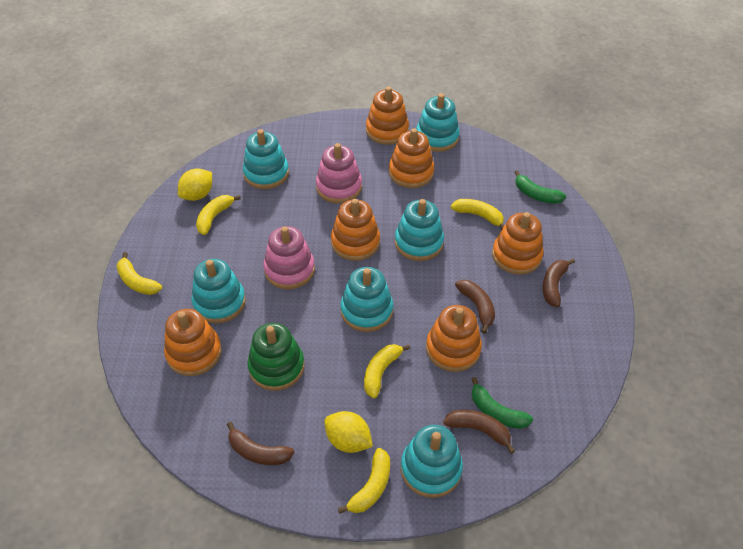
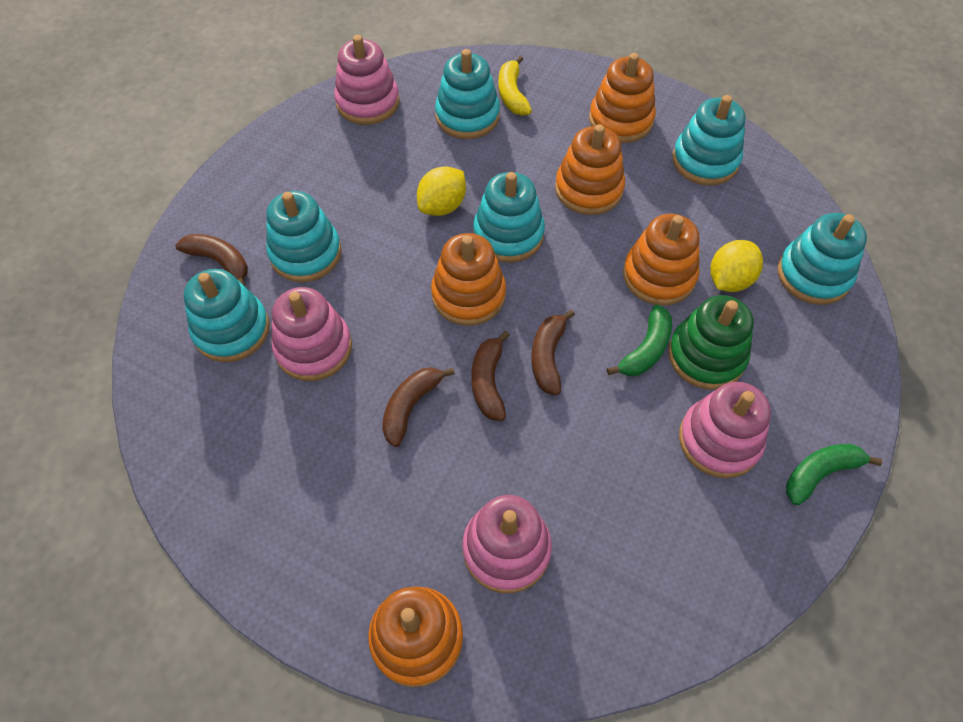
orange stacking toy: 6 -> 5
pink stacking toy: 2 -> 4
yellow banana: 5 -> 1

